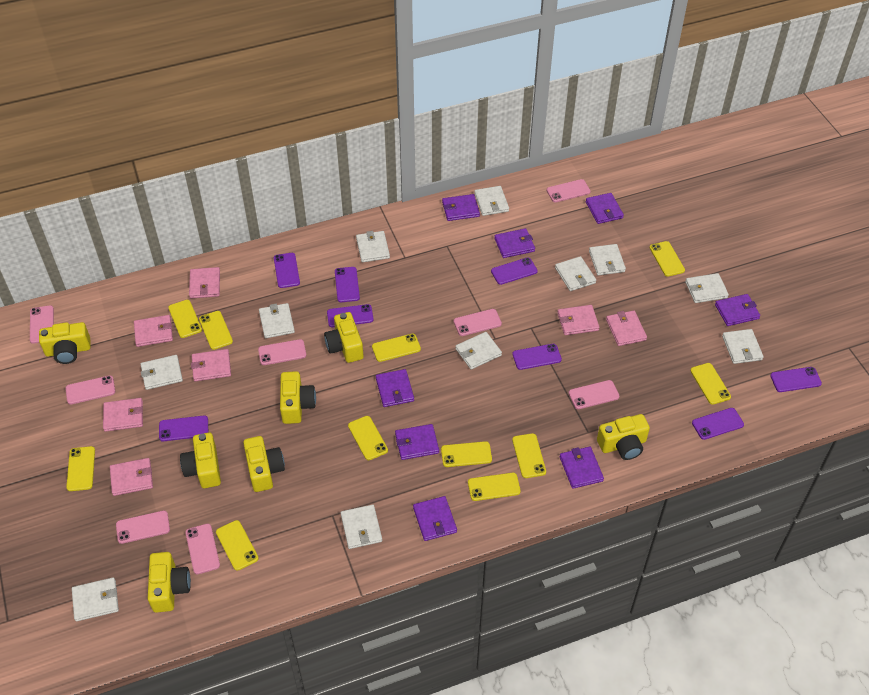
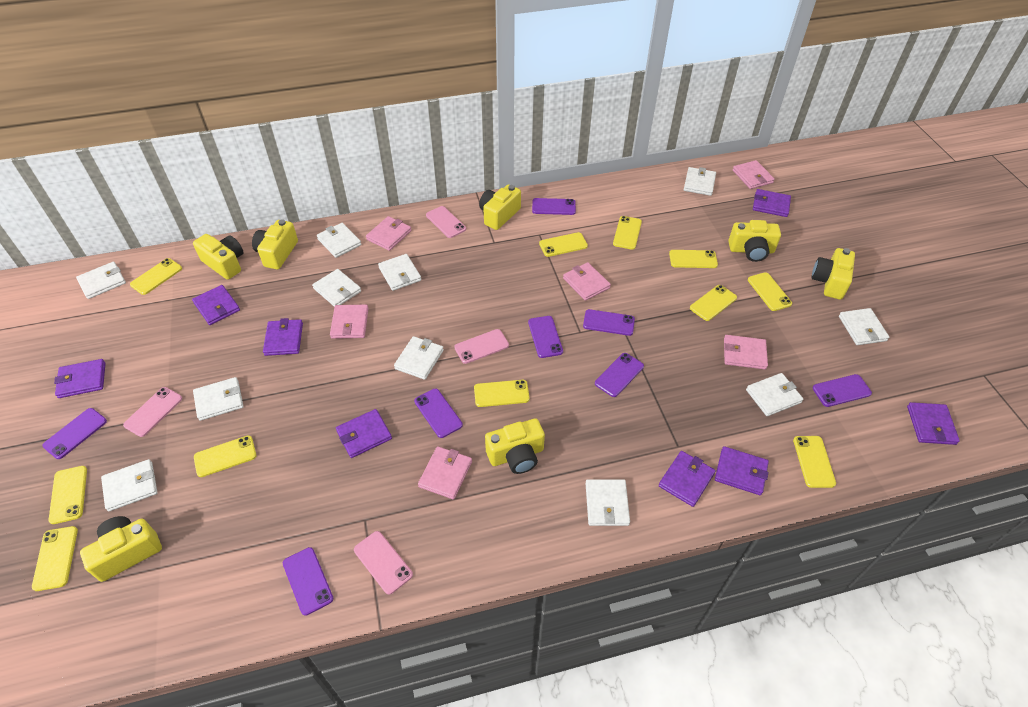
pink phone: 8 -> 4
pink wallet: 7 -> 6

